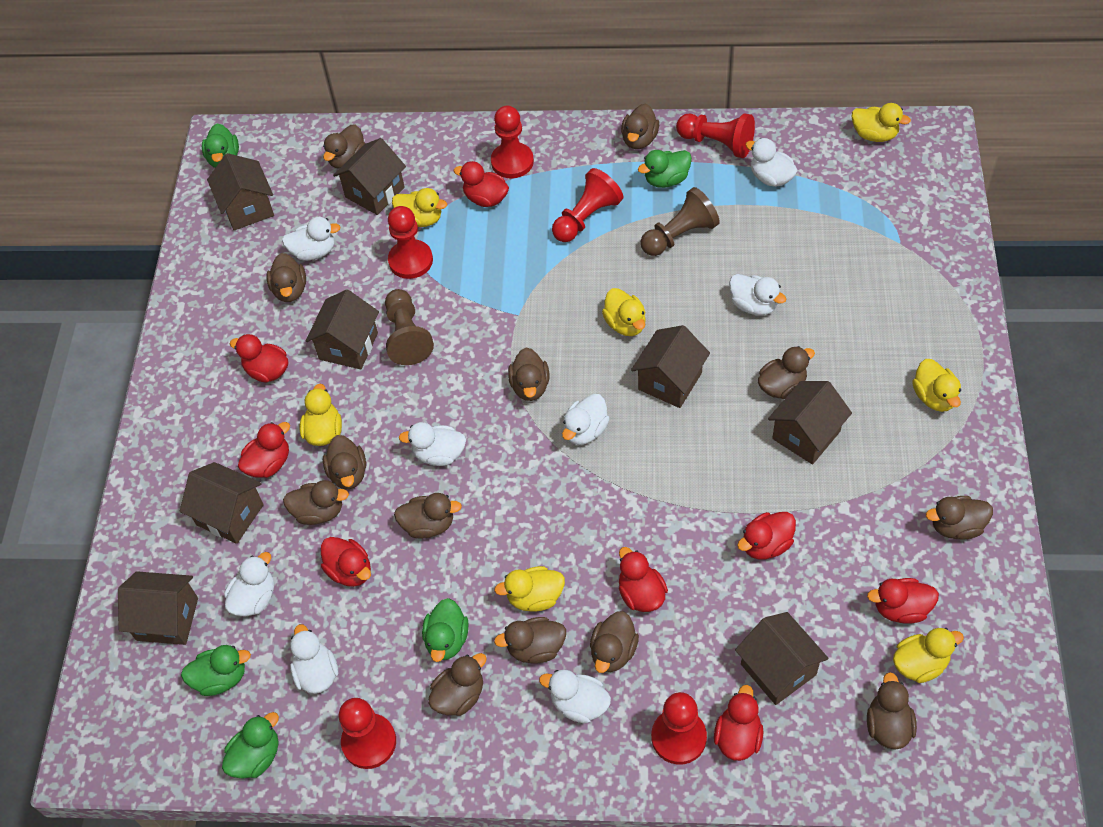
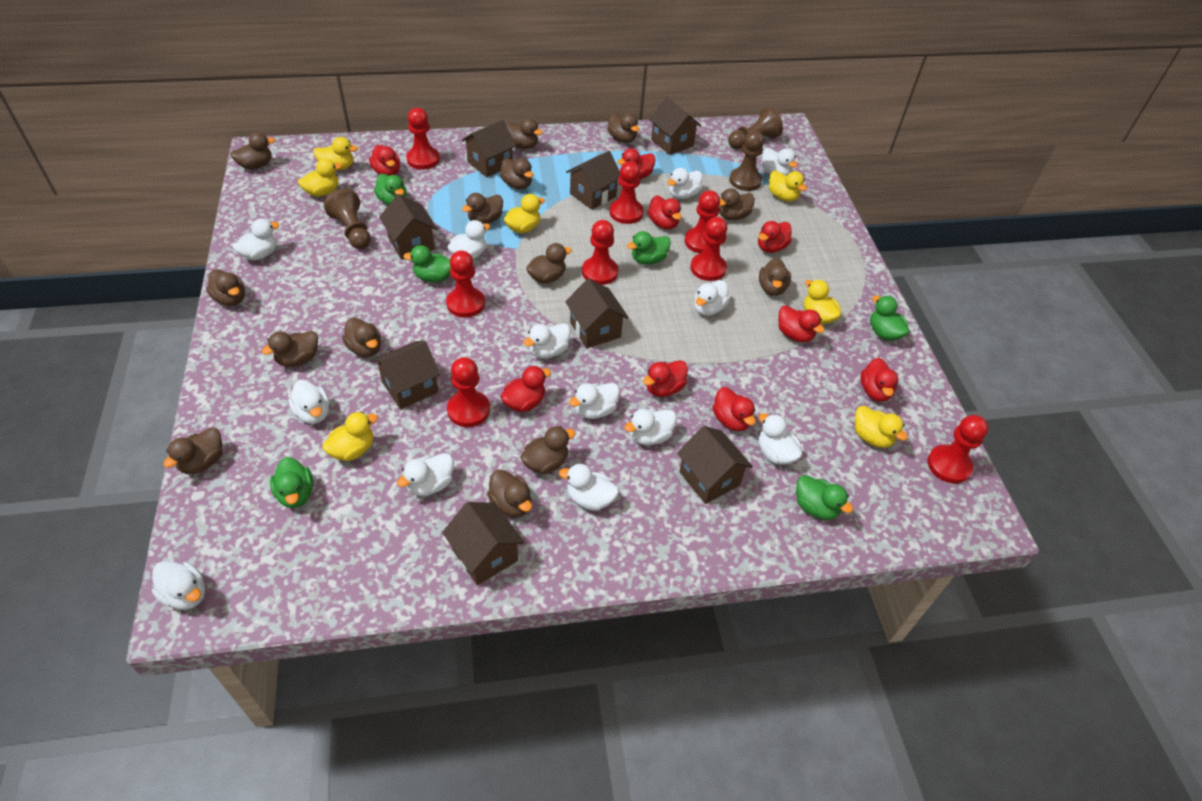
brown duck: 13 -> 14
brown pawn: 2 -> 3
green duck: 5 -> 6
red duck: 8 -> 9
red pawn: 6 -> 8
white duck: 8 -> 13

